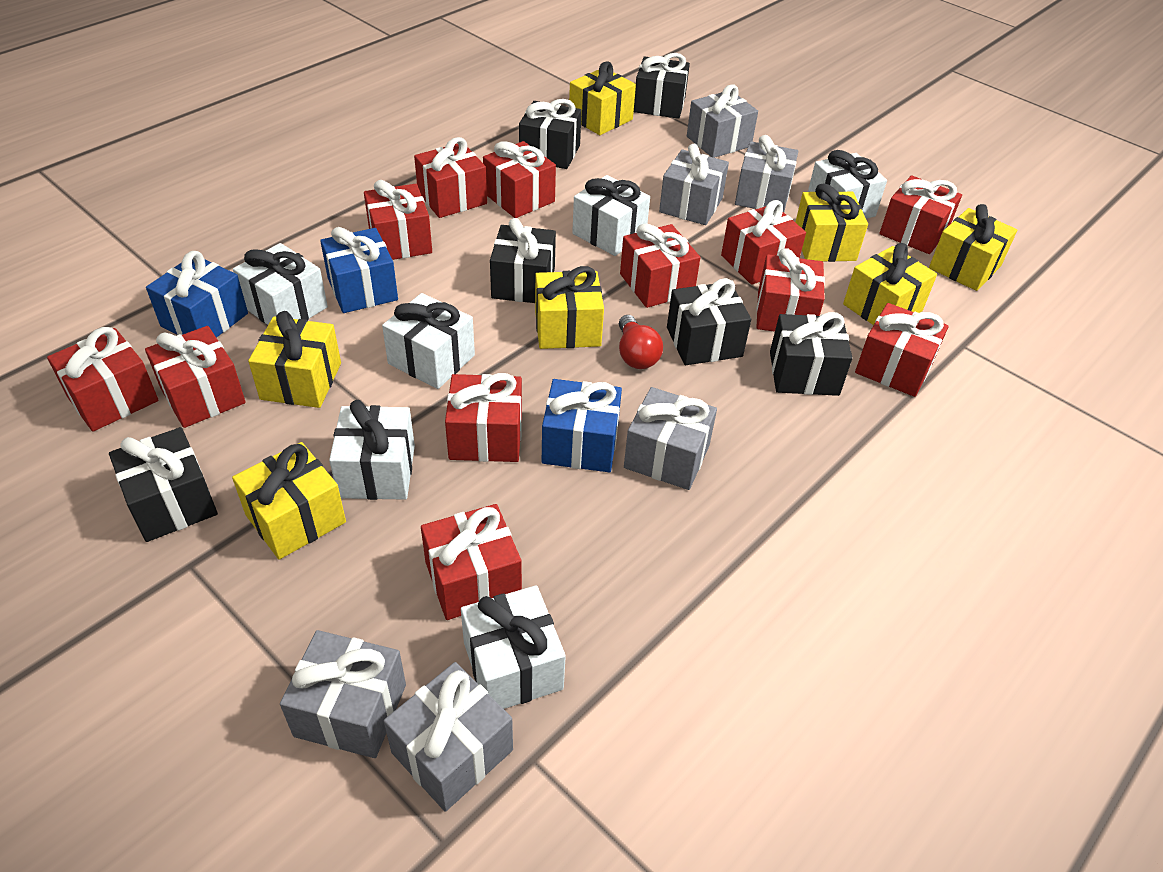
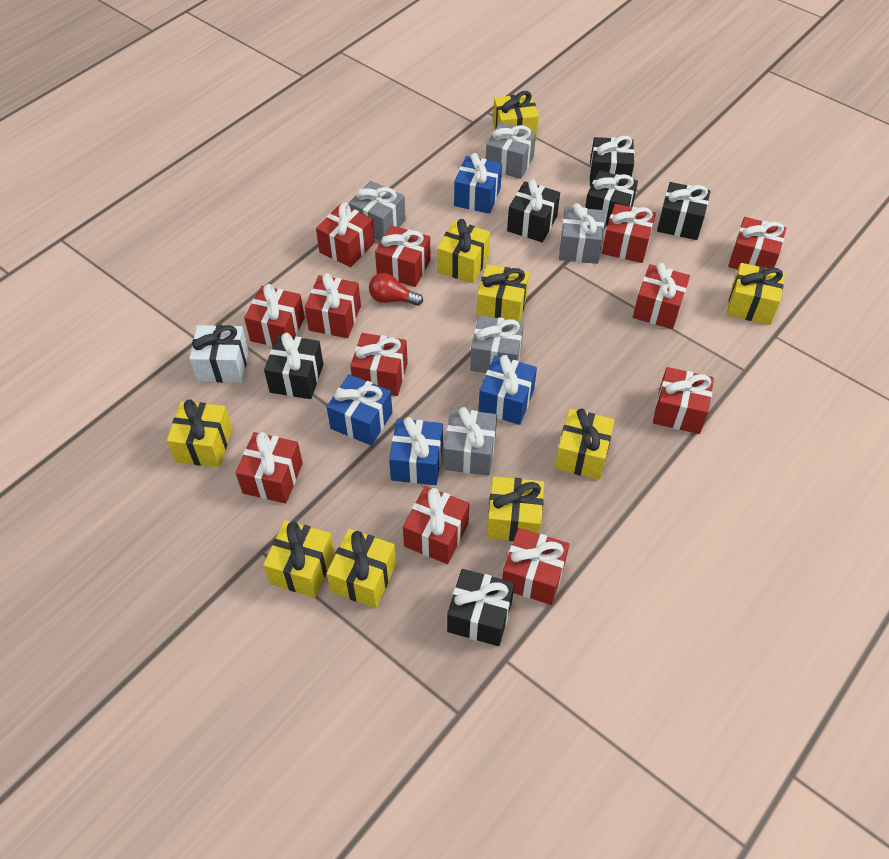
blue gift: 3 -> 4
grey gift: 6 -> 5
white gift: 6 -> 1
yellow gift: 7 -> 9

